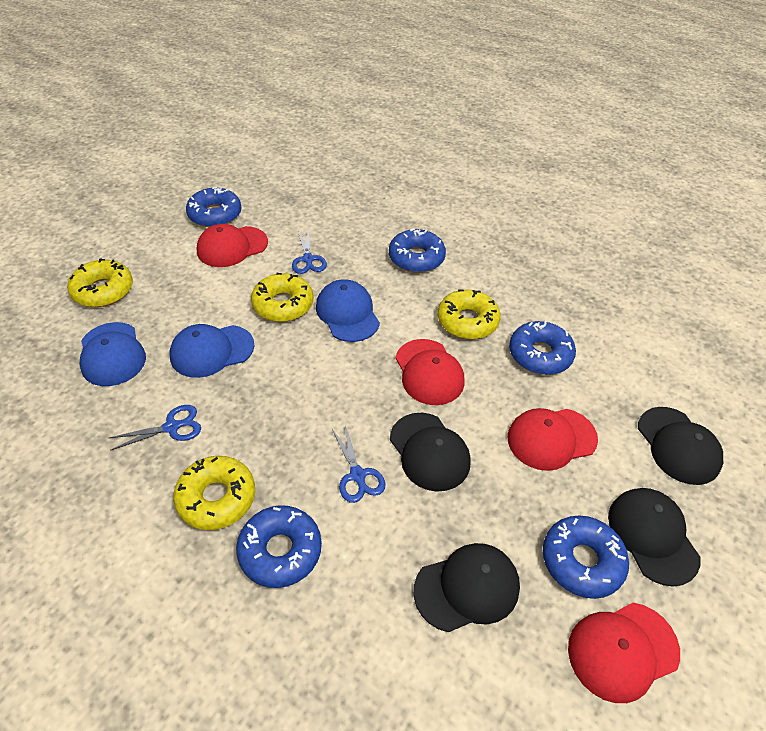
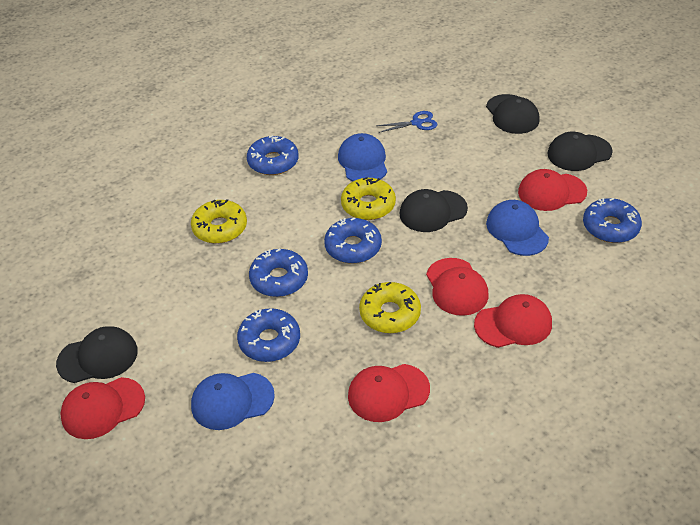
blue scissors: 3 -> 1
red cap: 4 -> 5
yellow donut: 4 -> 3

